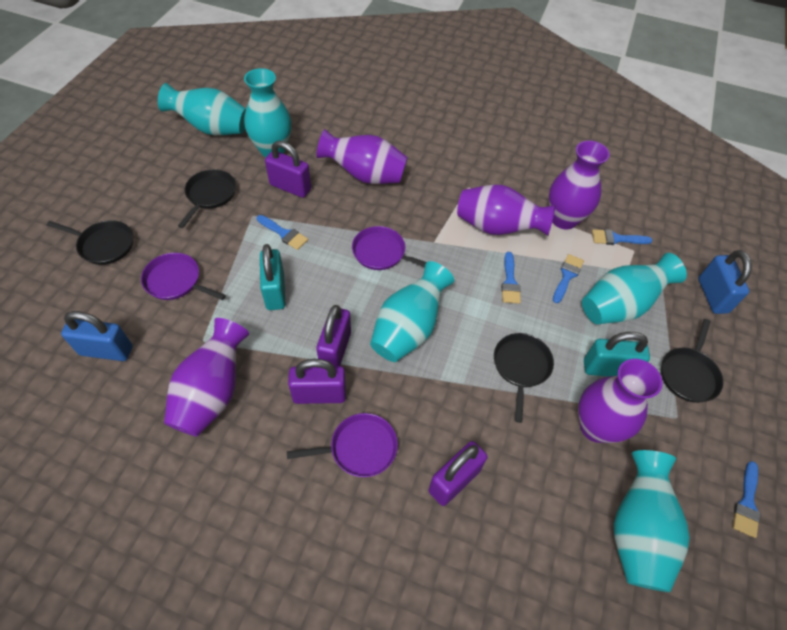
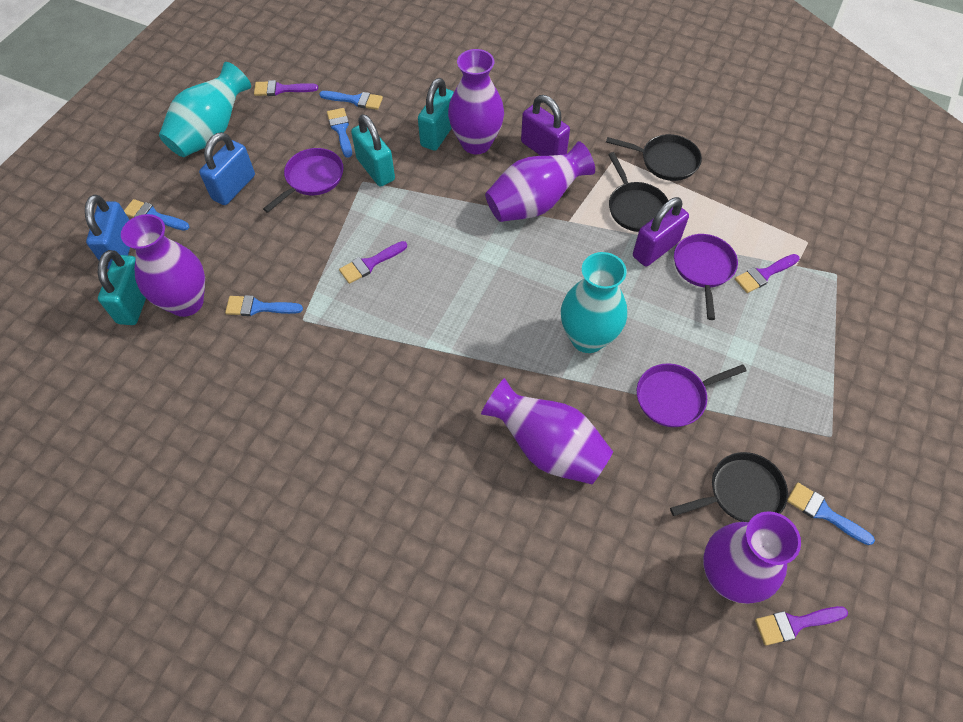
black pan: 4 -> 3
purple brush: 0 -> 4
purple padlock: 4 -> 2
turquoise padlock: 2 -> 3
turquoise vase: 5 -> 2

